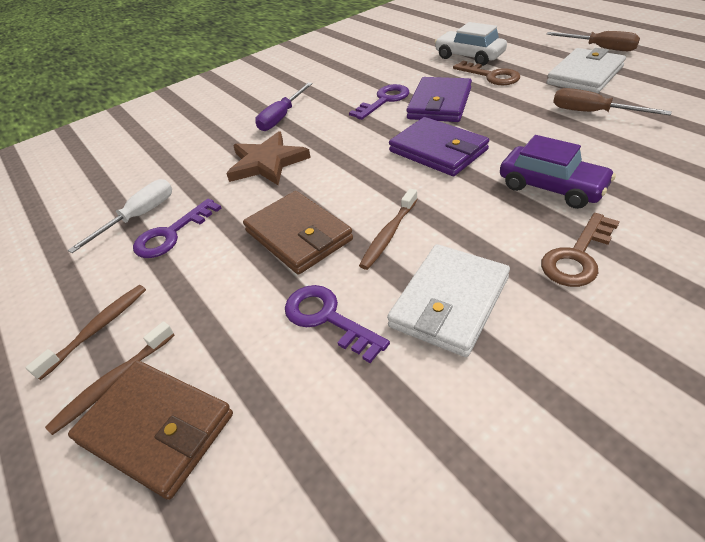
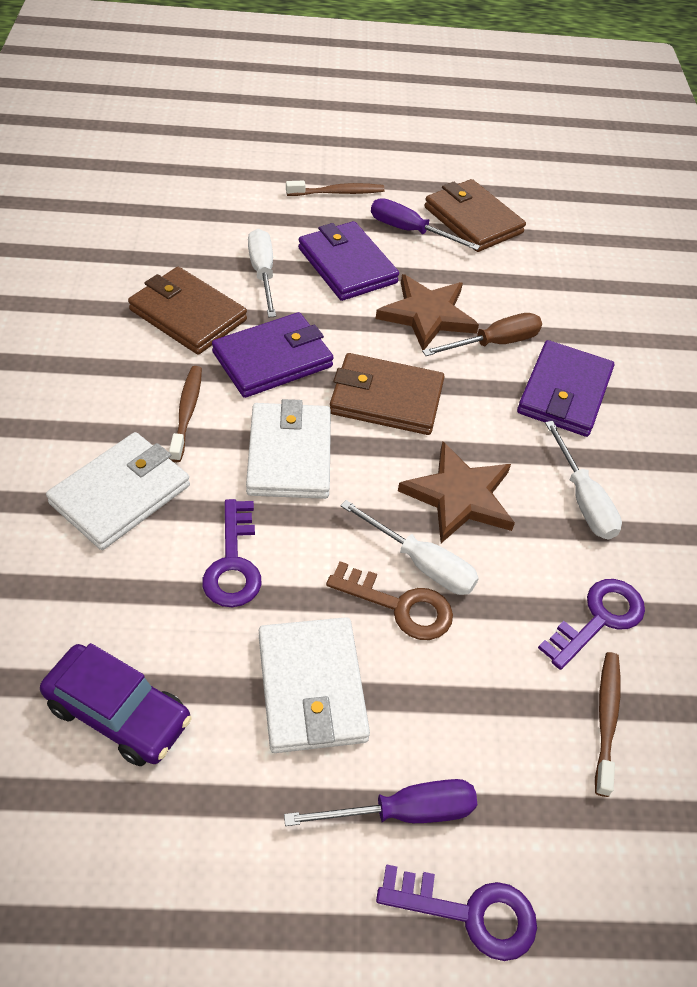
brown key: 2 -> 1
brown screwdriver: 2 -> 1
brown star: 1 -> 2
brown wallet: 2 -> 3
purple screwdriver: 1 -> 2
purple wallet: 2 -> 3
white car: 1 -> 0
white screwdriver: 1 -> 3
white wallet: 2 -> 3

